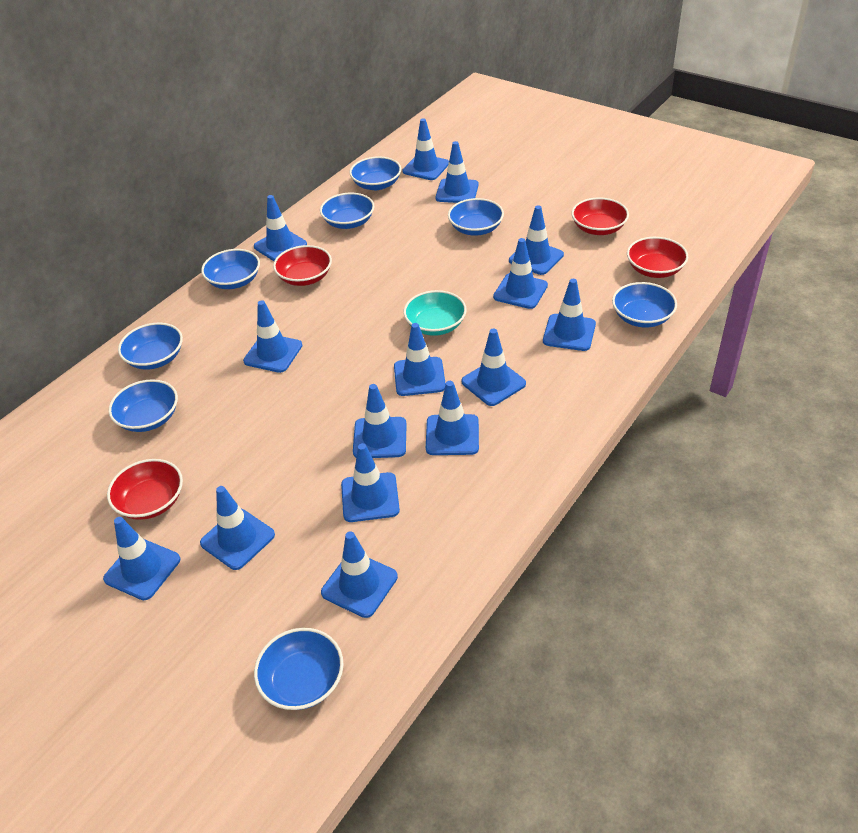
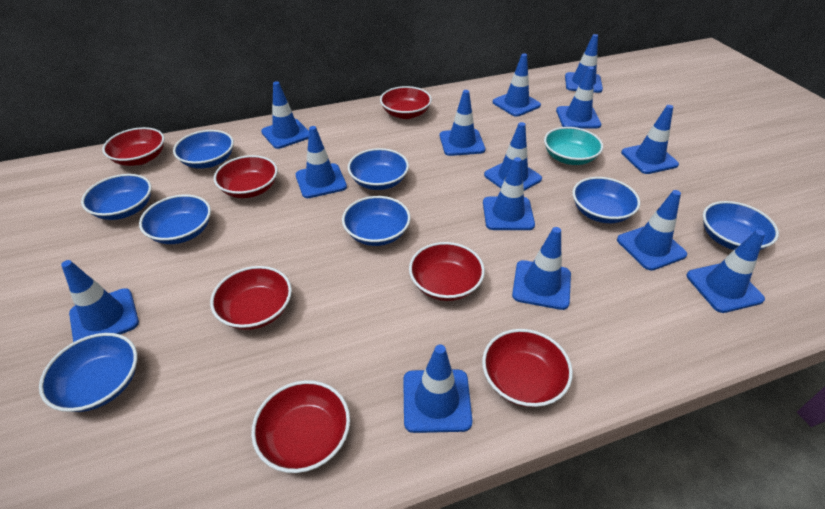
blue traffic cone: 15 -> 14
red bowl: 4 -> 7

